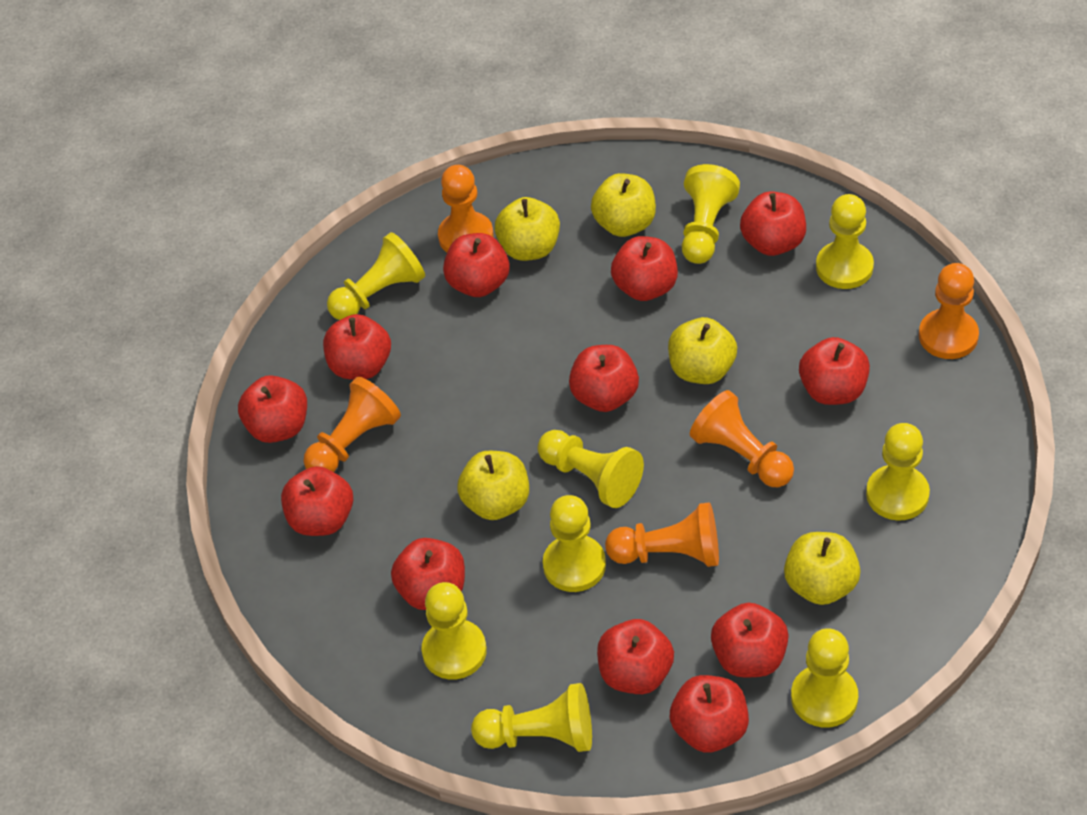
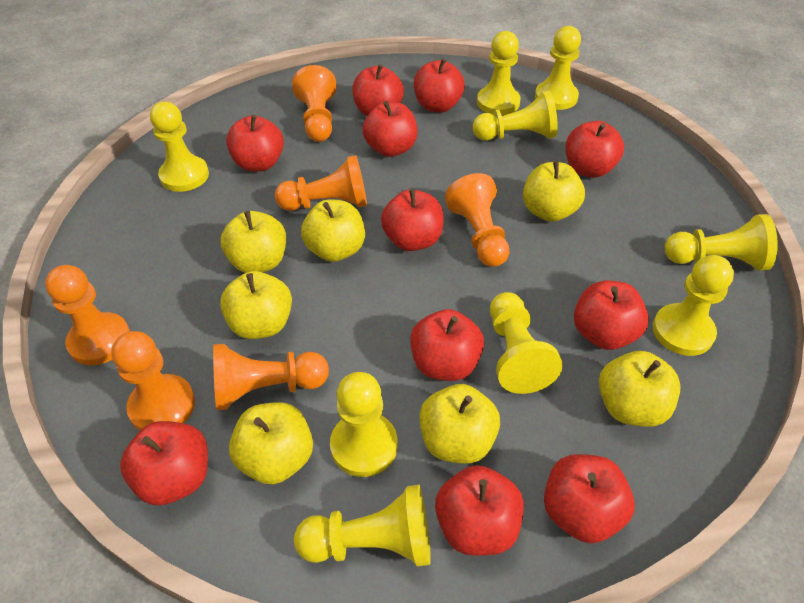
orange pawn: 5 -> 6
red apple: 12 -> 11
yellow apple: 5 -> 7

